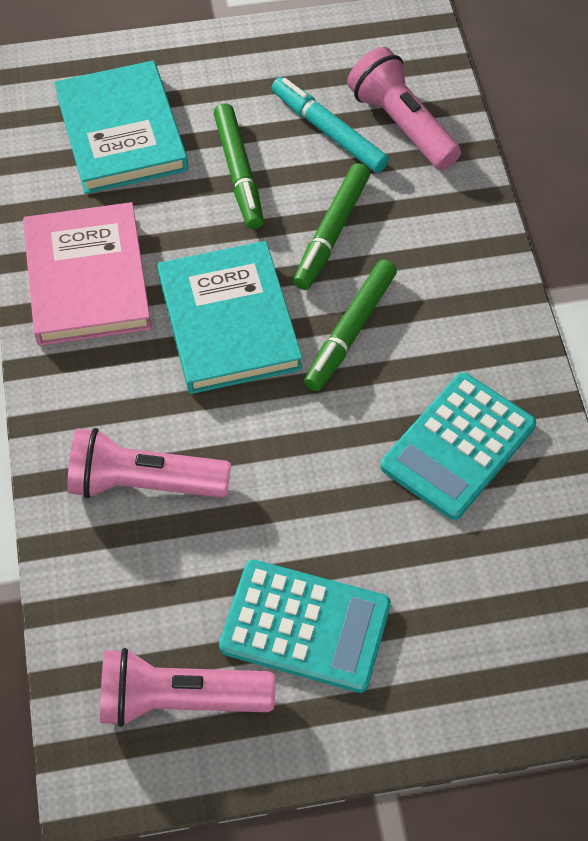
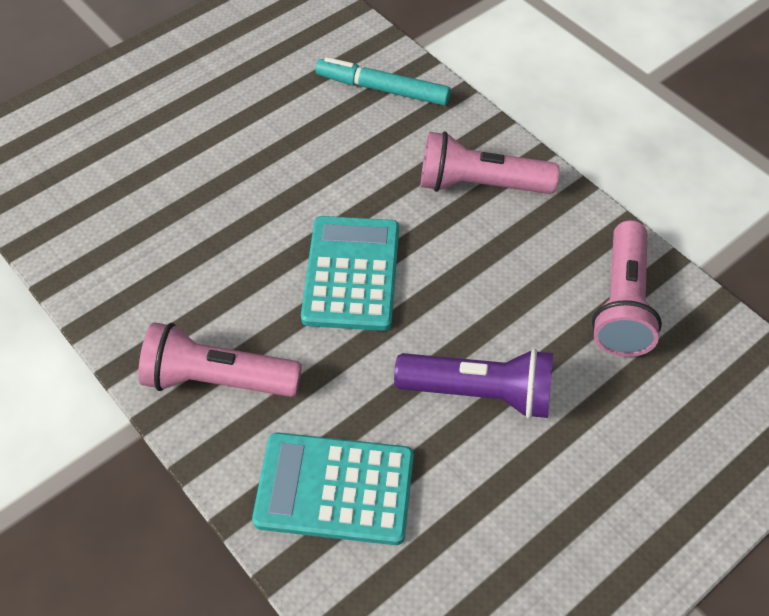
green marker: 3 -> 0
pink book: 1 -> 0
purple flashlight: 0 -> 1
turquoise book: 2 -> 0

